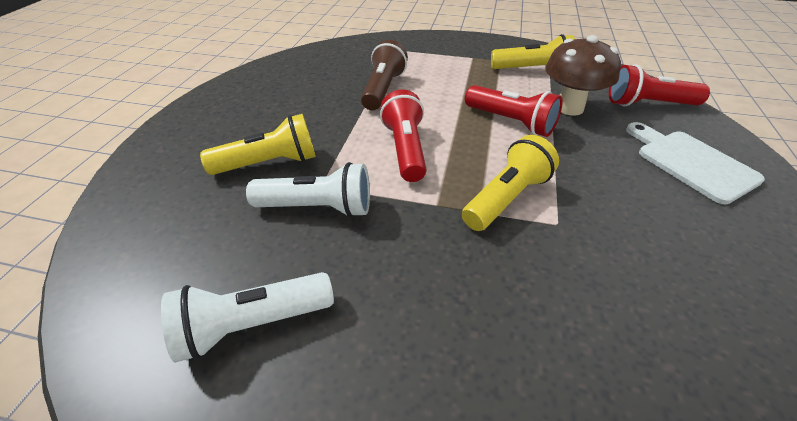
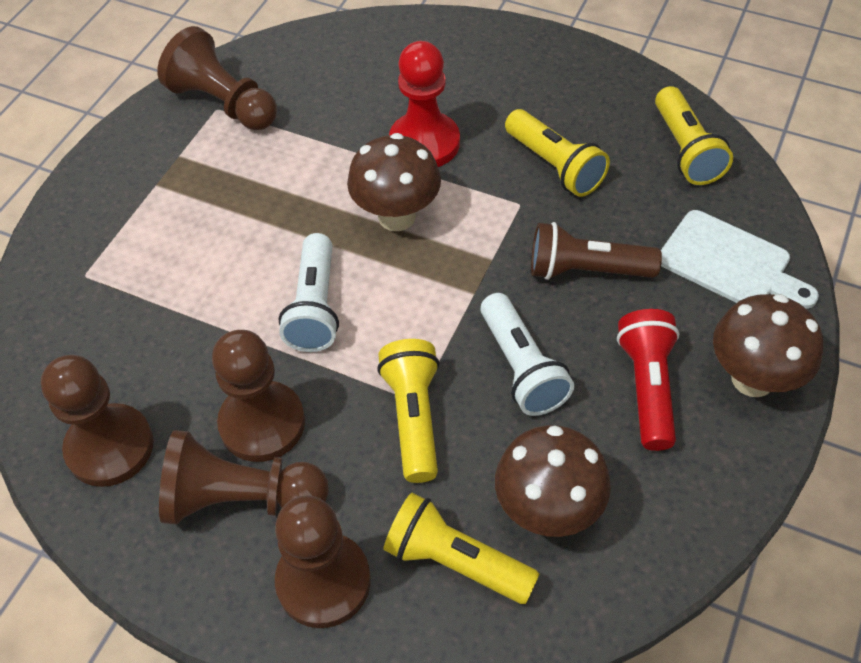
brown mushroom: 1 -> 3
brown pawn: 0 -> 5
red flashlight: 3 -> 1
red pawn: 0 -> 1
yellow flashlight: 3 -> 4

